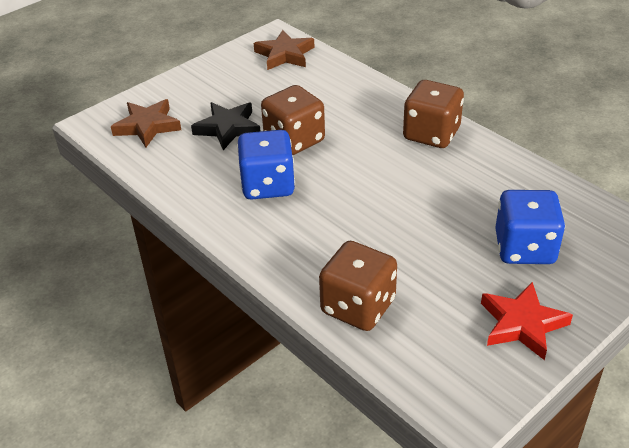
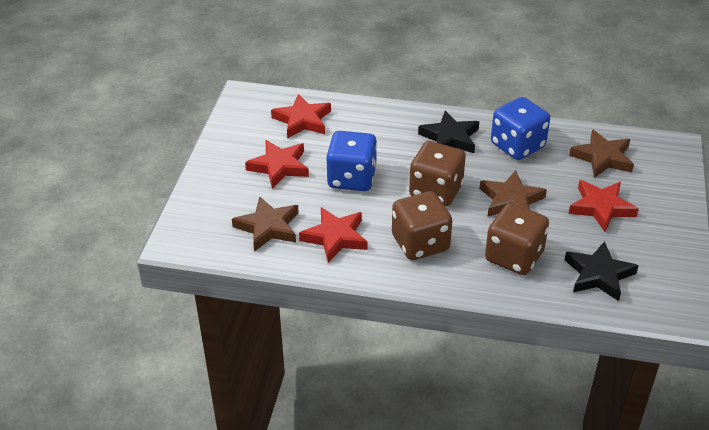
black star: 1 -> 2
brown star: 2 -> 3
red star: 1 -> 4

